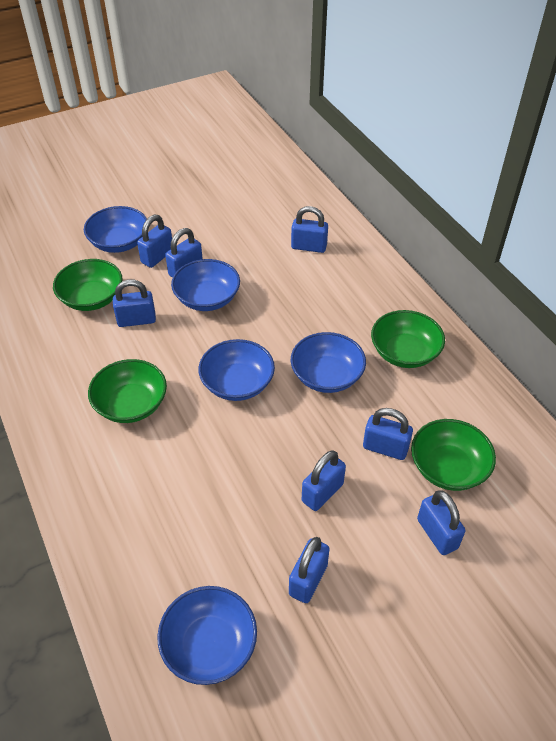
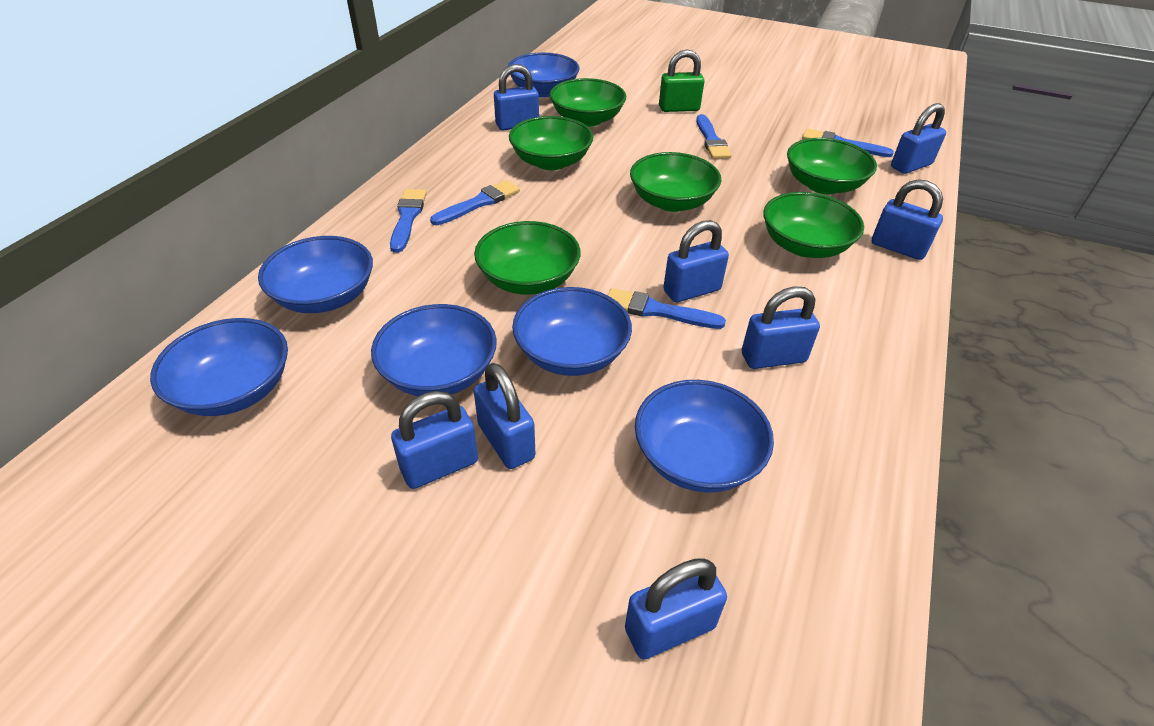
blue bowl: 5 -> 6
blue brush: 0 -> 5
green bowl: 4 -> 6
green padlock: 0 -> 1

